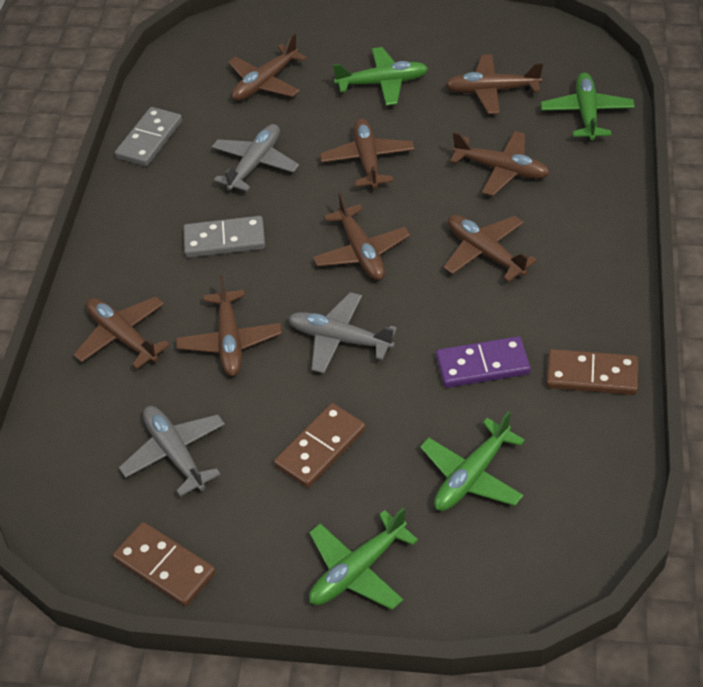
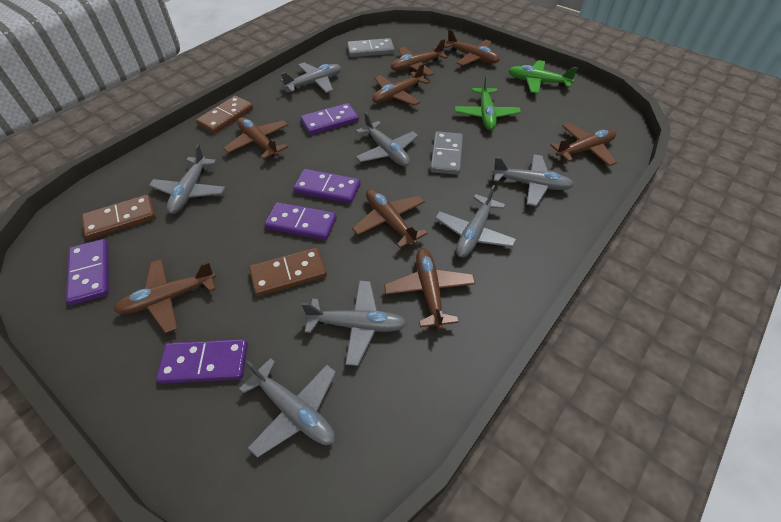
green plane: 4 -> 2
grey plane: 3 -> 7
purple domino: 1 -> 5

